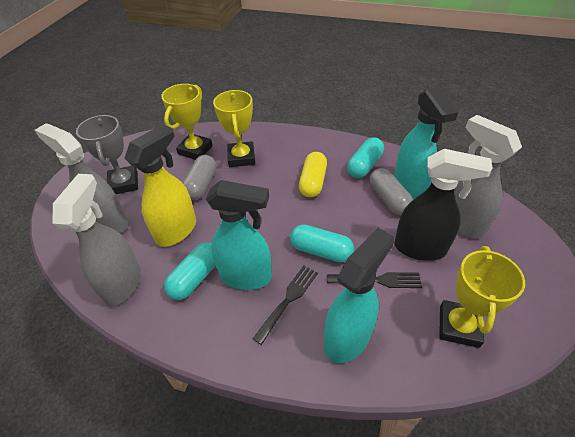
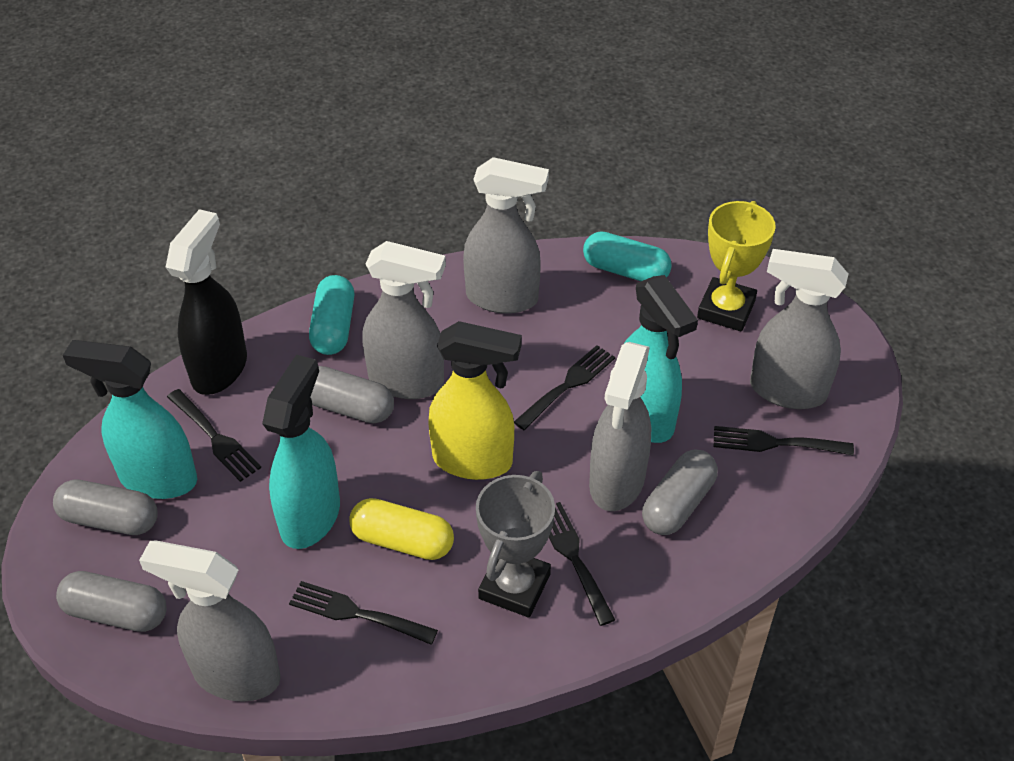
black fork: 2 -> 5
grey capsule: 2 -> 4
grey spray bottle: 3 -> 5
turquoise capsule: 3 -> 2
yellow trophy: 3 -> 1

